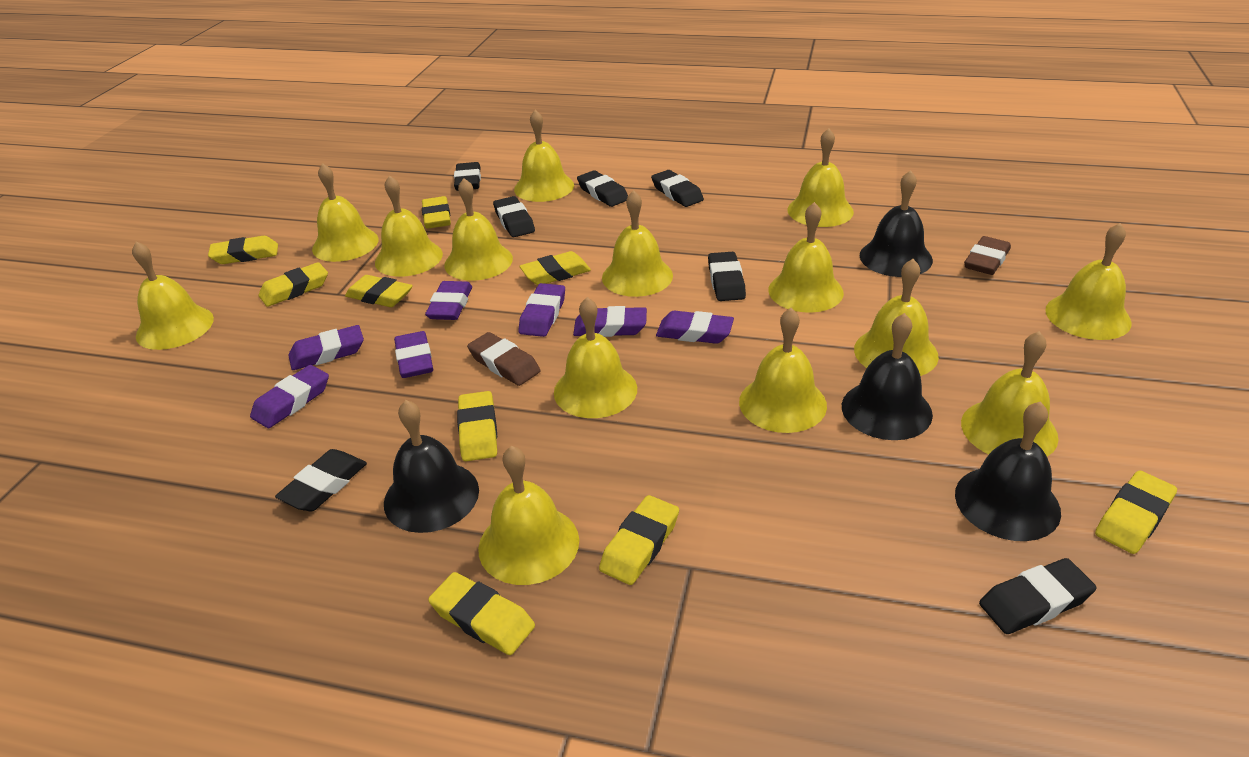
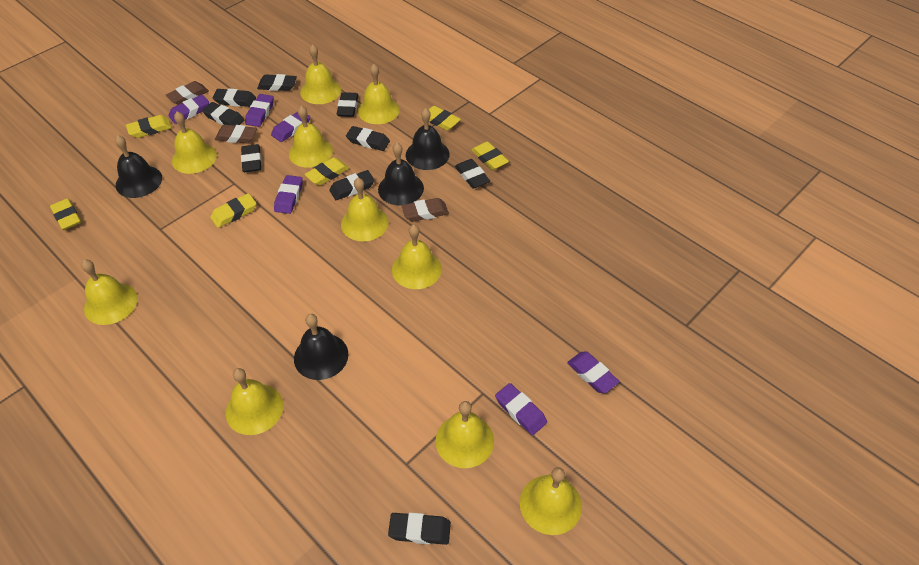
black eraser: 7 -> 9
brown eraser: 2 -> 3
purple eraser: 7 -> 6
yellow bell: 14 -> 10
yellow eraser: 9 -> 6

